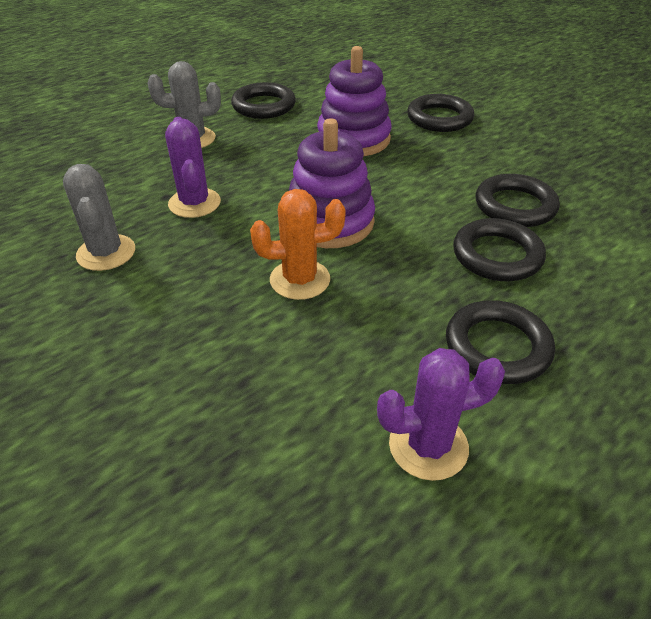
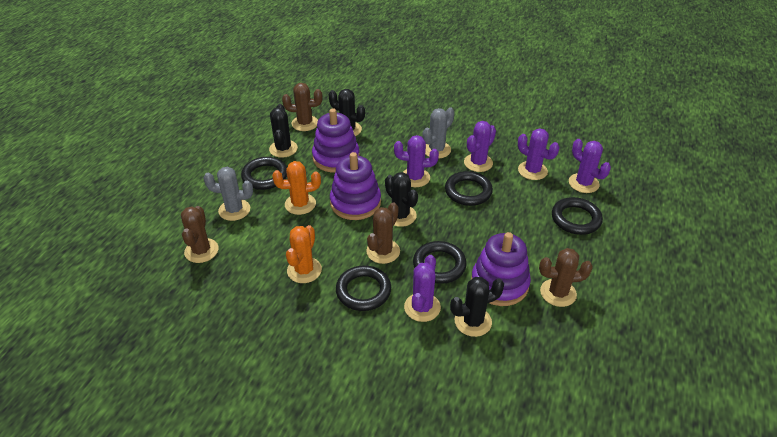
black cactus: 0 -> 4
brown cactus: 0 -> 4
orange cactus: 1 -> 2
purple cactus: 2 -> 5
purple stacking toy: 2 -> 3

